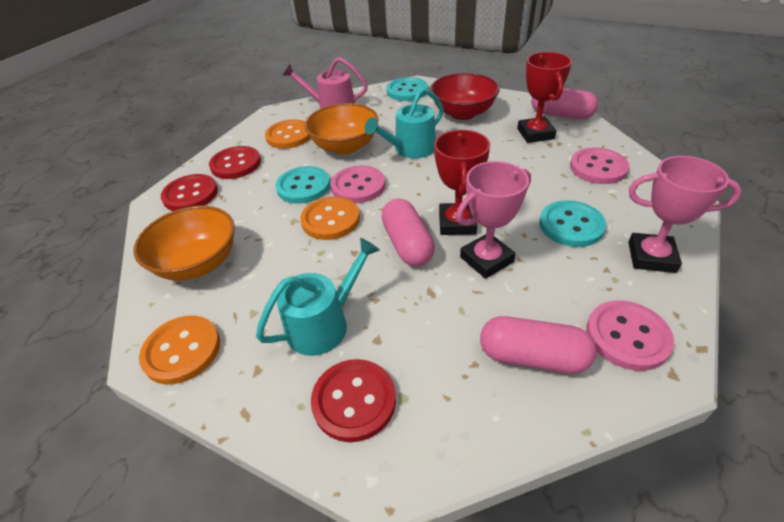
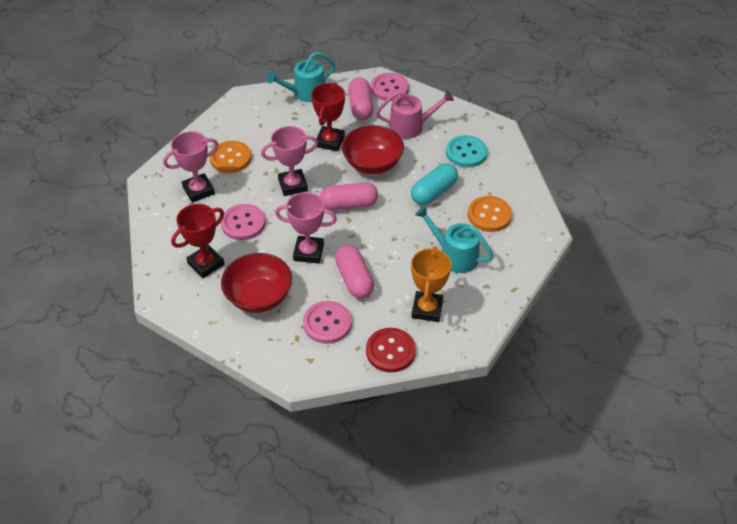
orange bowl: 2 -> 0
orange button: 3 -> 2
orange trophy: 0 -> 1
pink trophy: 2 -> 3
red bowl: 1 -> 2
red button: 3 -> 1
turquoise button: 3 -> 1
turquoise capsule: 0 -> 1

